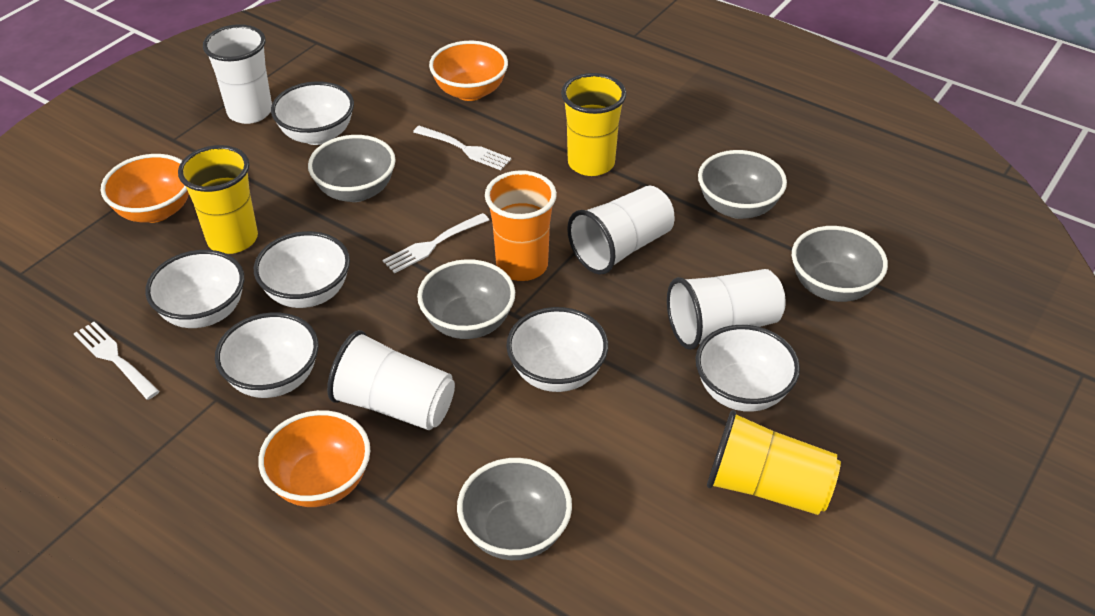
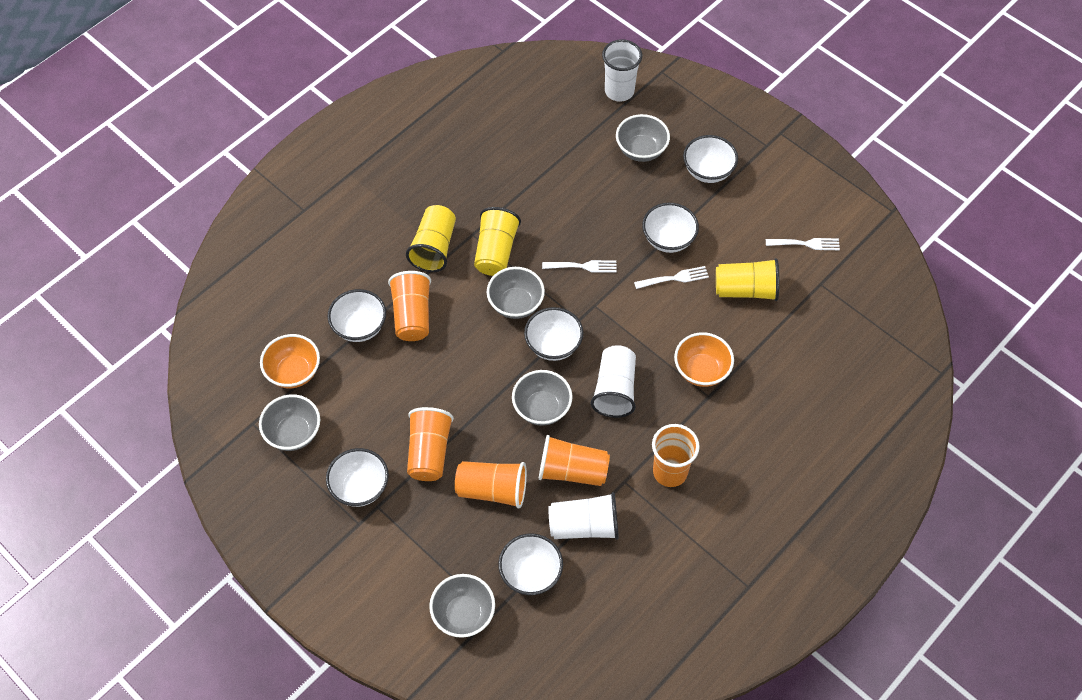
orange bowl: 3 -> 2
orange cup: 1 -> 5
white cup: 4 -> 3

